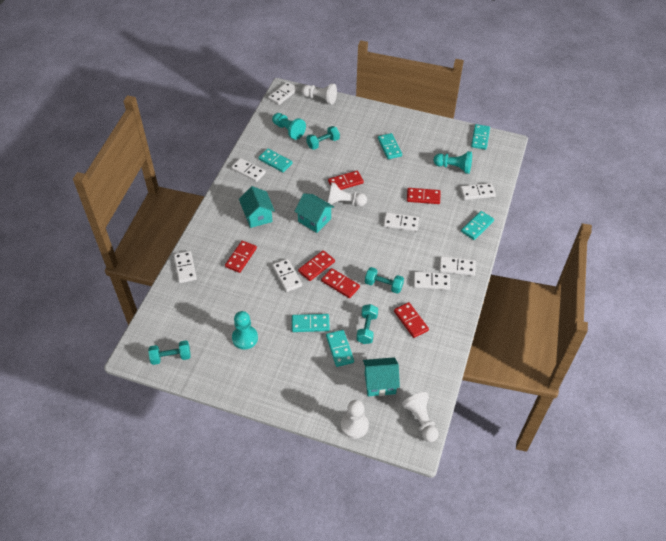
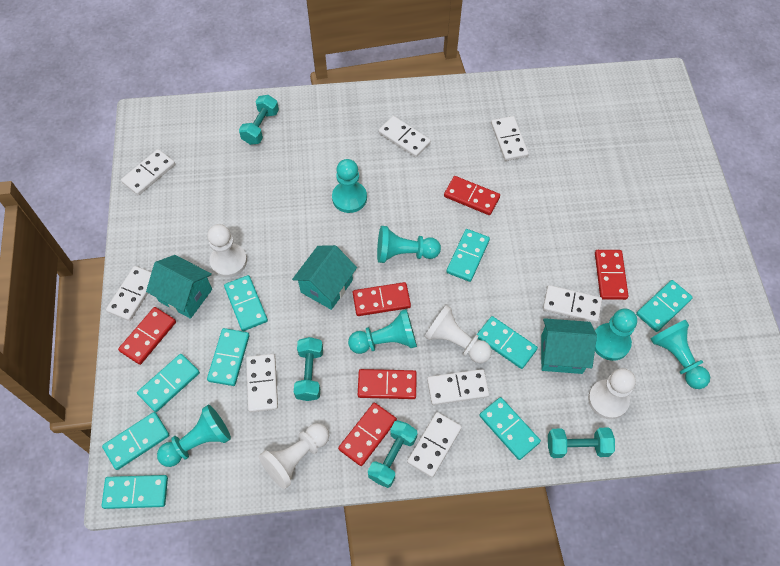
turquoise domino: 6 -> 9
turquoise pawn: 3 -> 6

